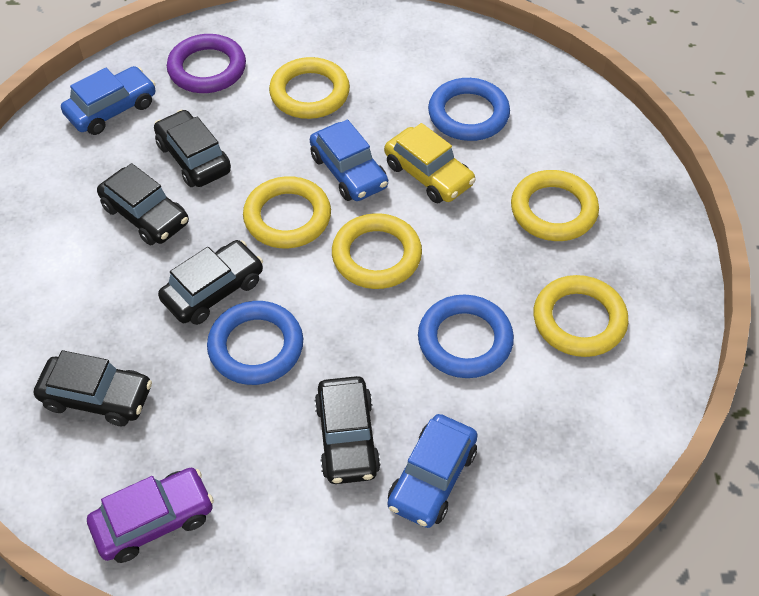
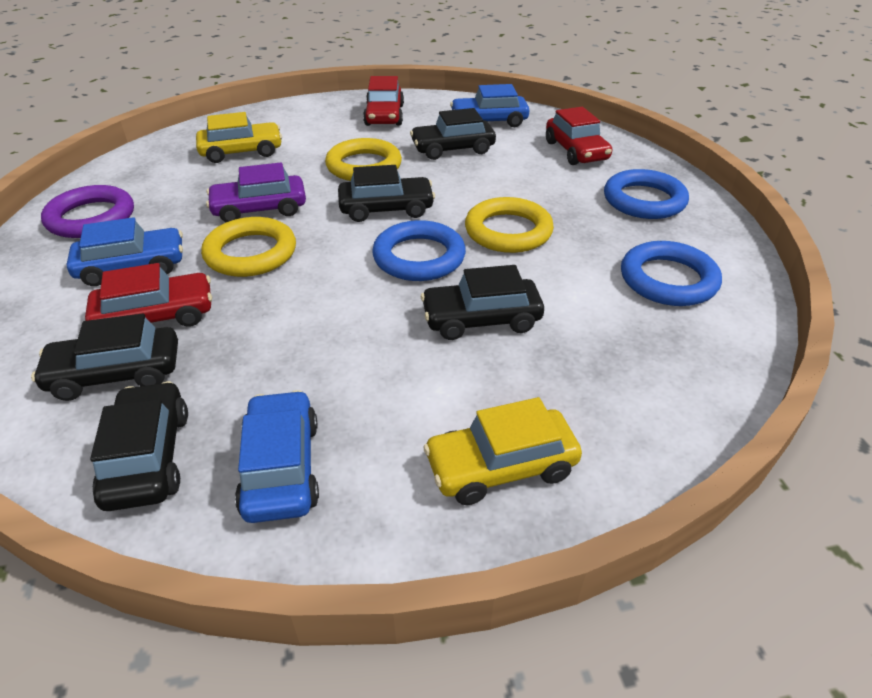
red car: 0 -> 3
yellow car: 1 -> 2
yellow ring: 5 -> 3

